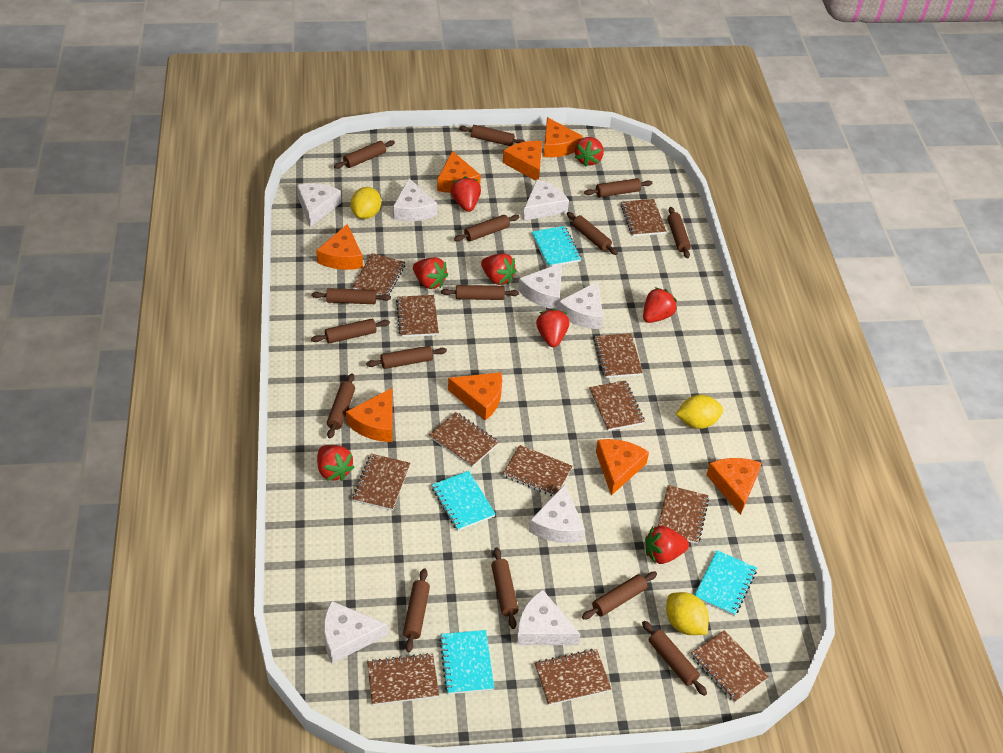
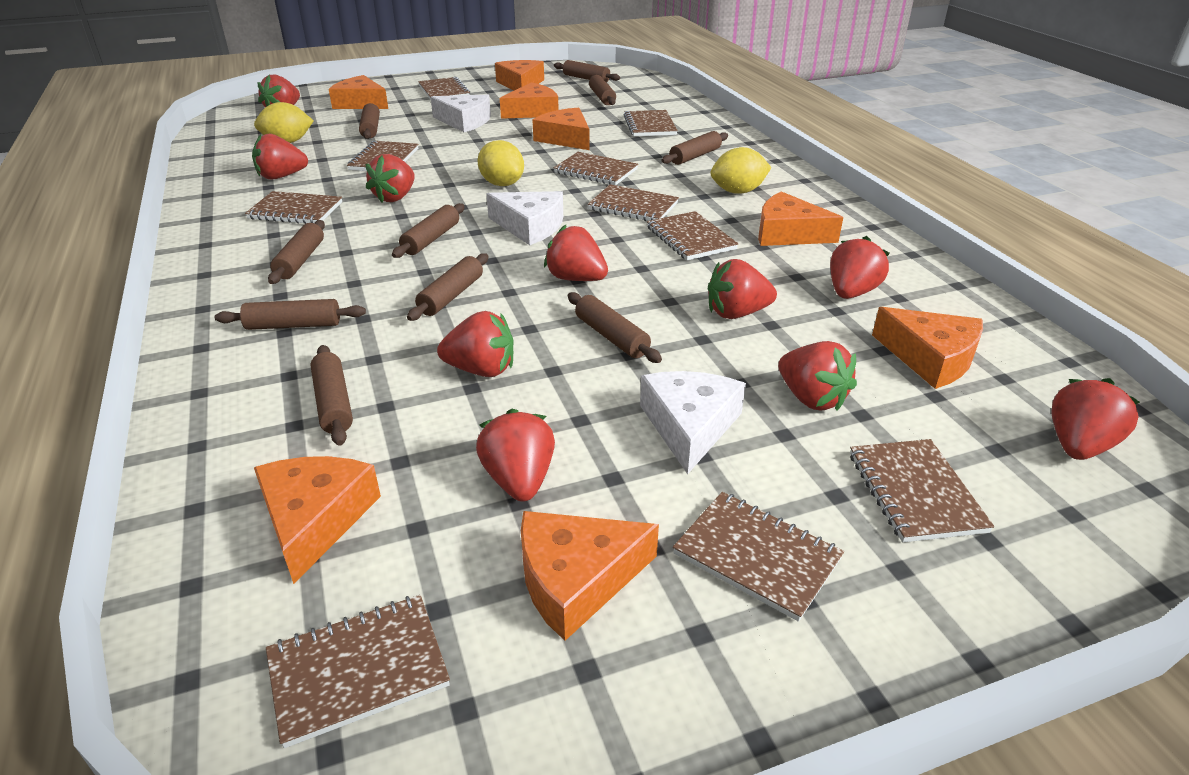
brown notebook: 12 -> 10
brown rolling pin: 15 -> 10
red strawberry: 8 -> 10
turquoise notebook: 4 -> 0
white cheese: 8 -> 3

